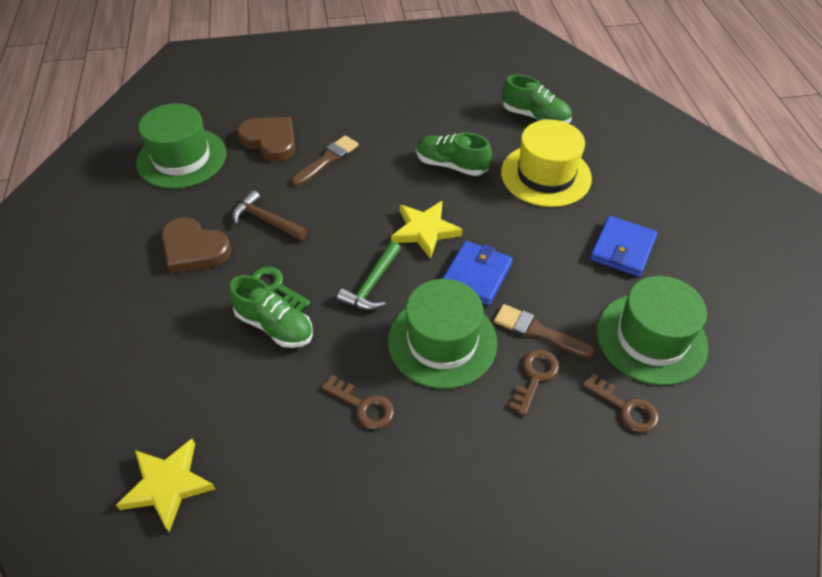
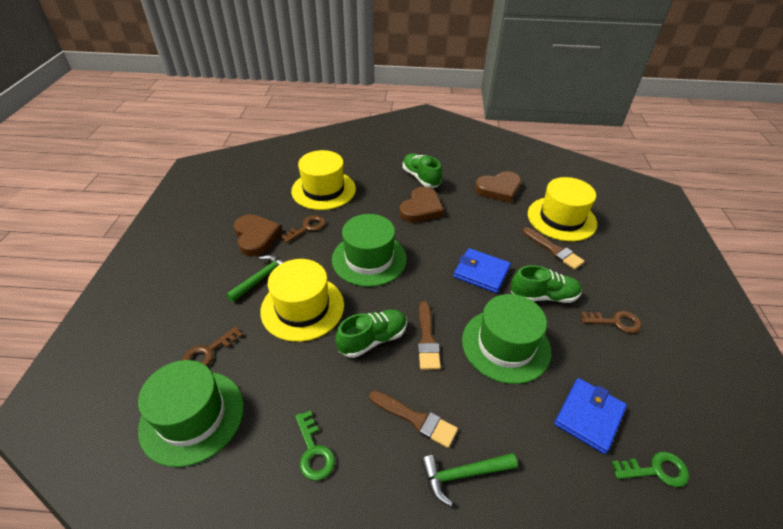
brown brush: 2 -> 3
brown hammer: 1 -> 0
brown heart: 2 -> 3
green hammer: 1 -> 2
green key: 1 -> 2
yellow hat: 1 -> 3
yellow star: 2 -> 0

